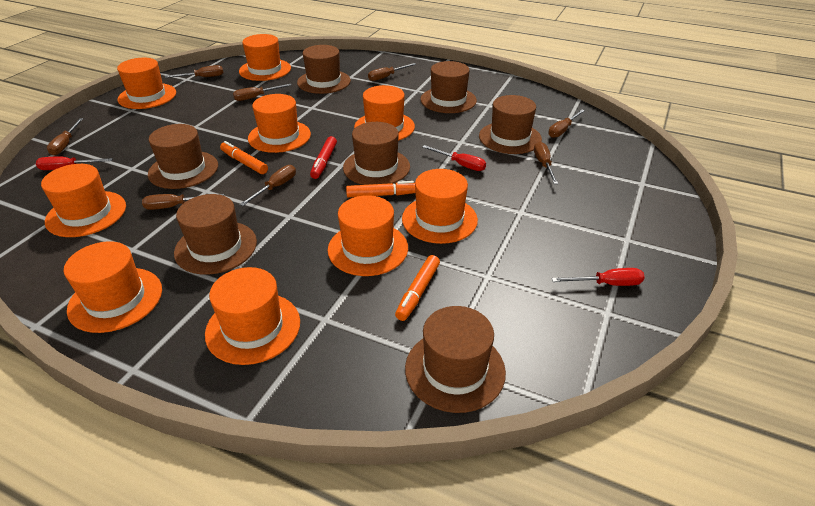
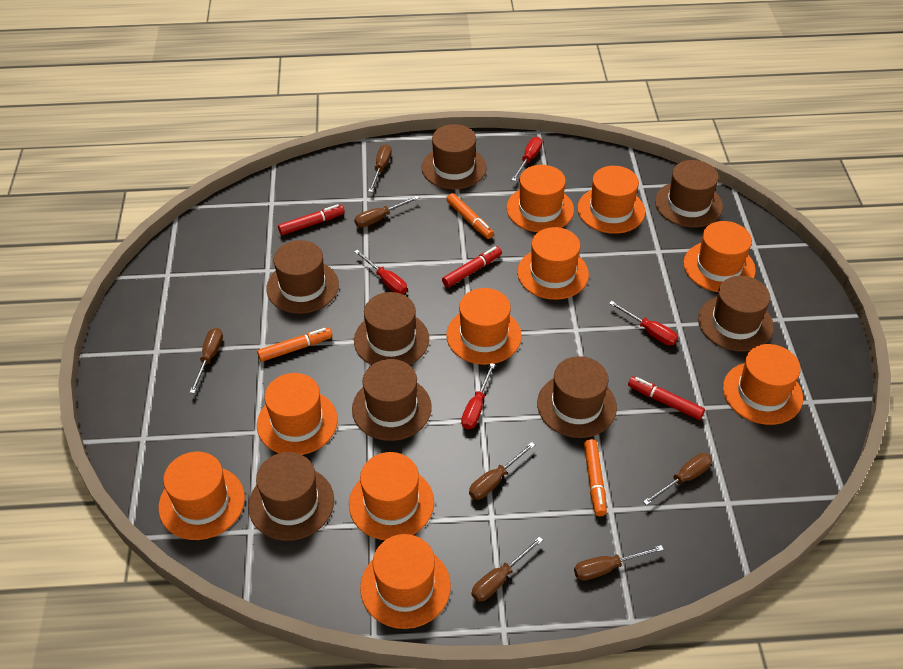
brown hat: 7 -> 8
brown screwdriver: 8 -> 7
orange hat: 9 -> 10
red marker: 1 -> 3
red screwdriver: 3 -> 4

